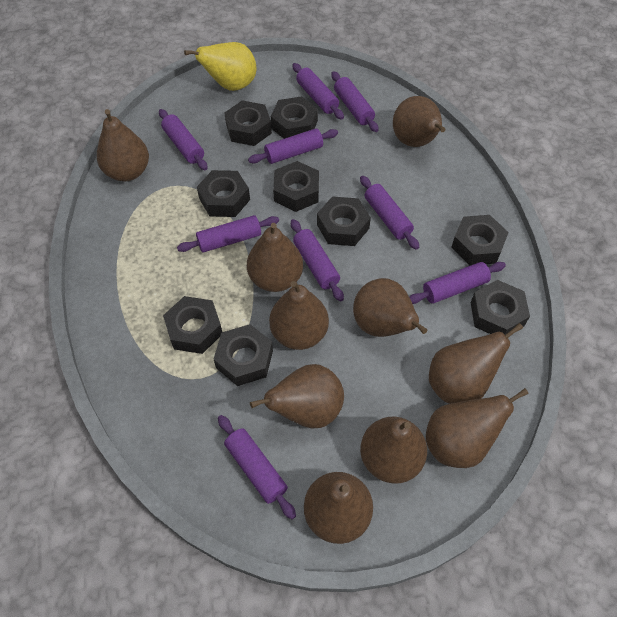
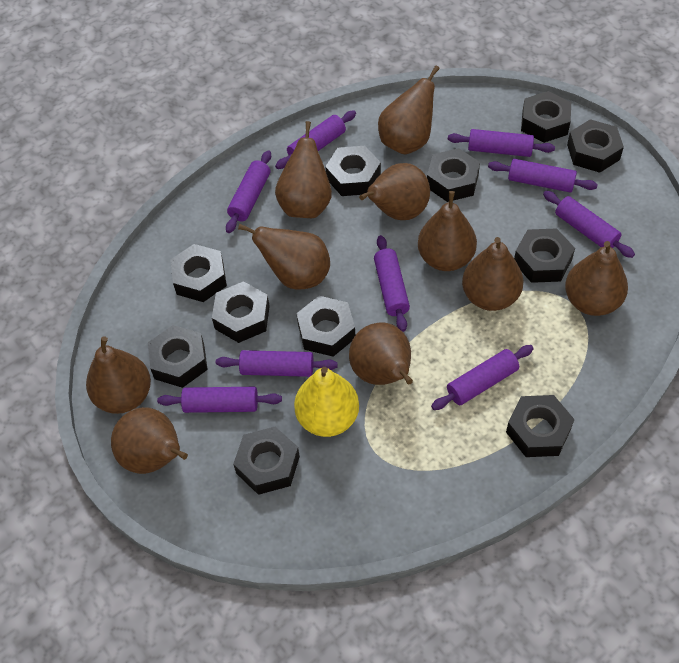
black nut: 9 -> 11

